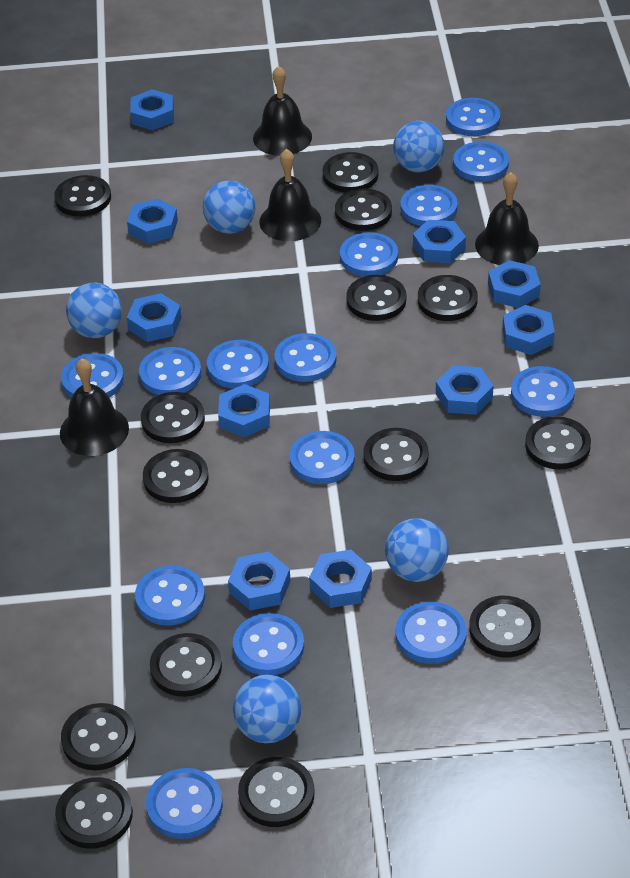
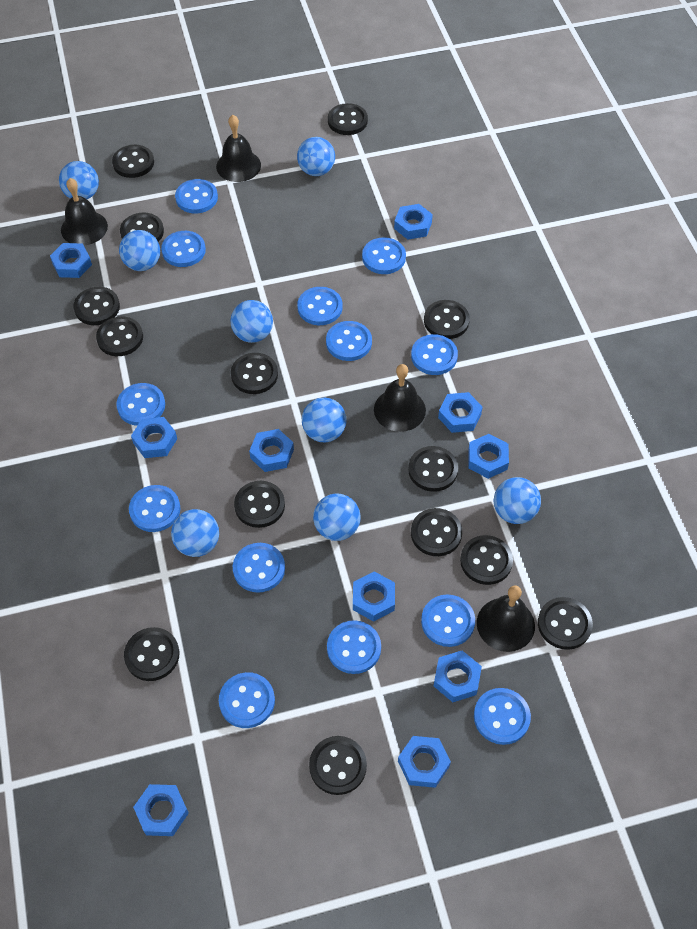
blue ball: 5 -> 8
blue button: 14 -> 13

